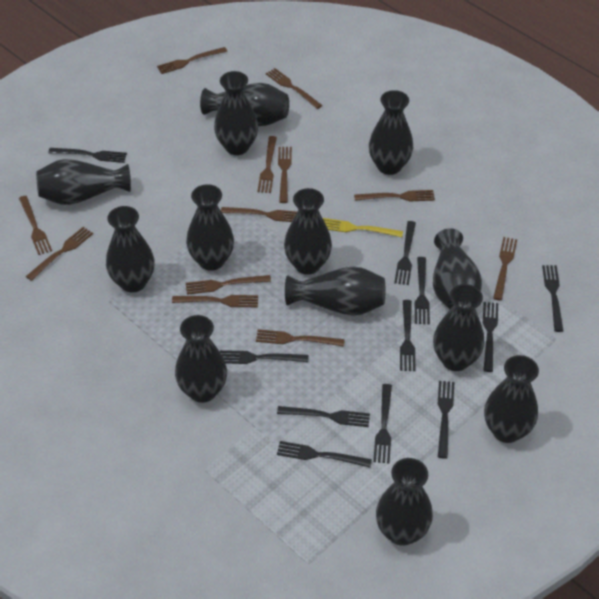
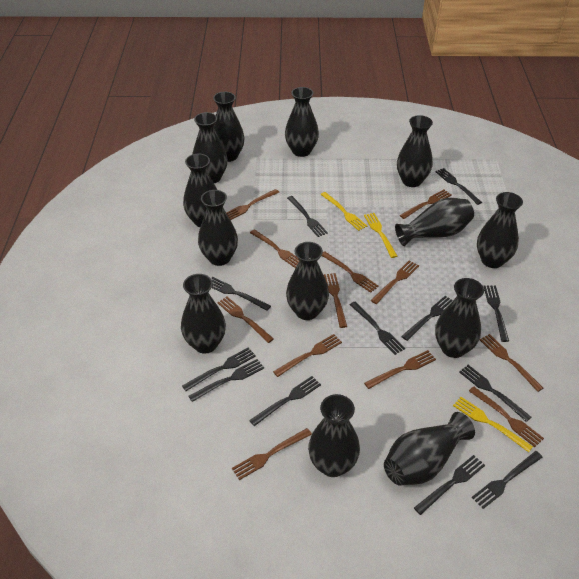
black fork: 11 -> 12
yellow fork: 1 -> 3

